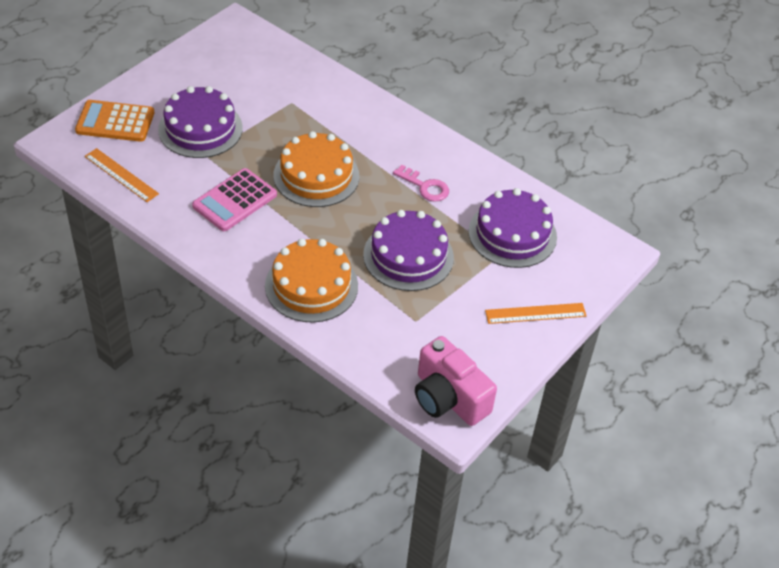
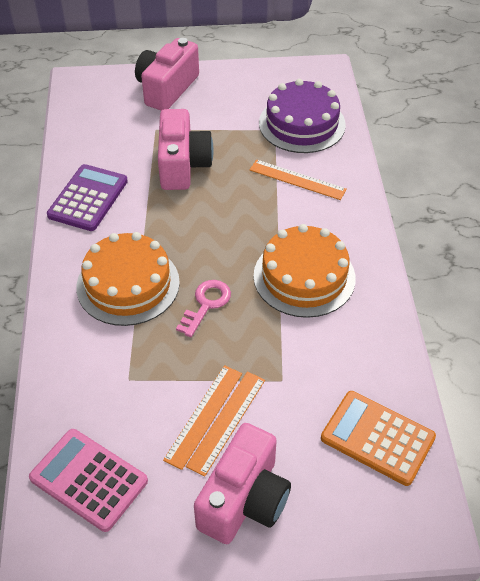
orange ruler: 2 -> 3
pink camera: 1 -> 3
purple cake: 3 -> 1
purple calculator: 0 -> 1

